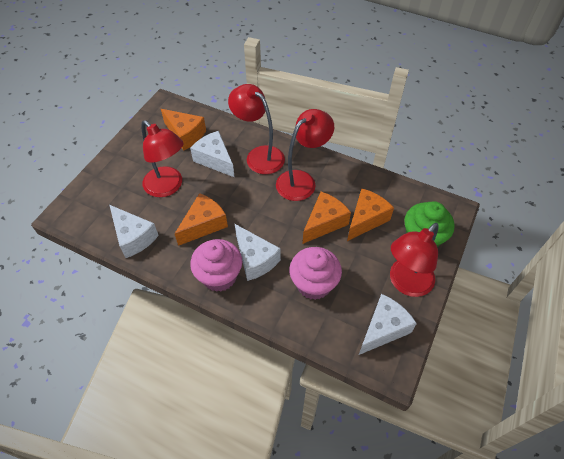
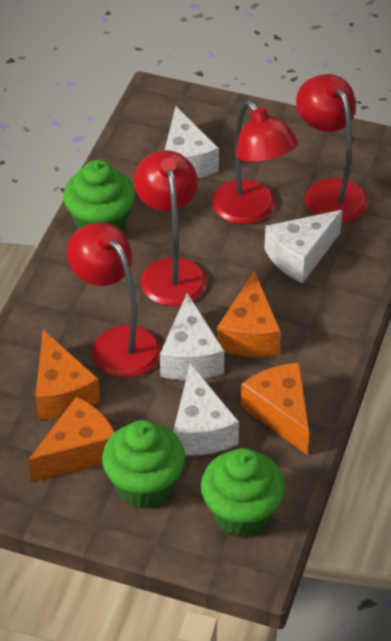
green cupcake: 1 -> 3
pink cupcake: 2 -> 0

